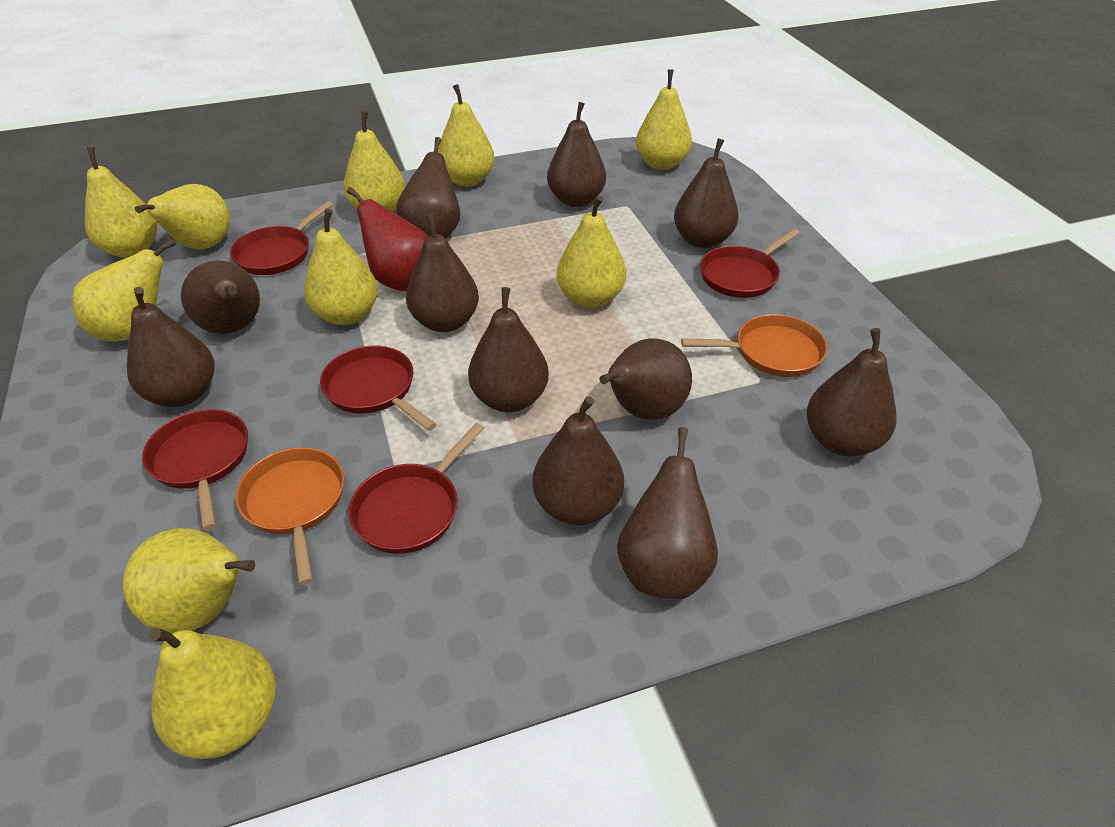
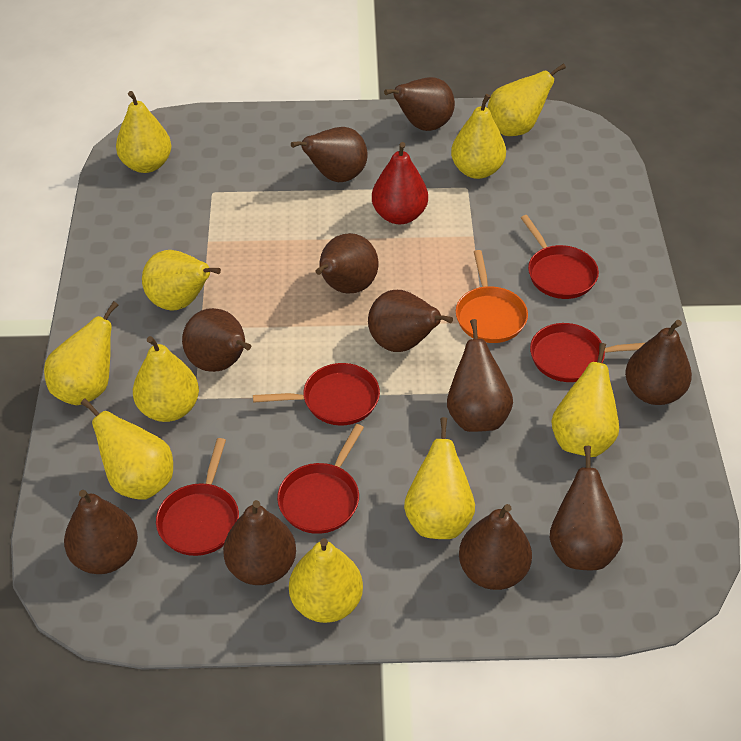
orange pan: 2 -> 1

